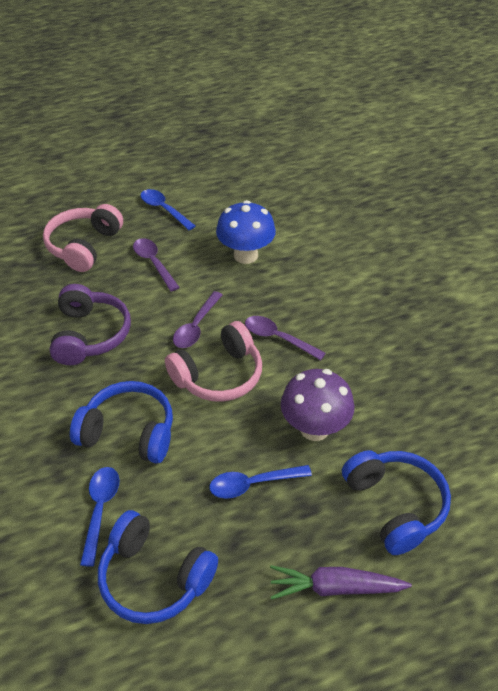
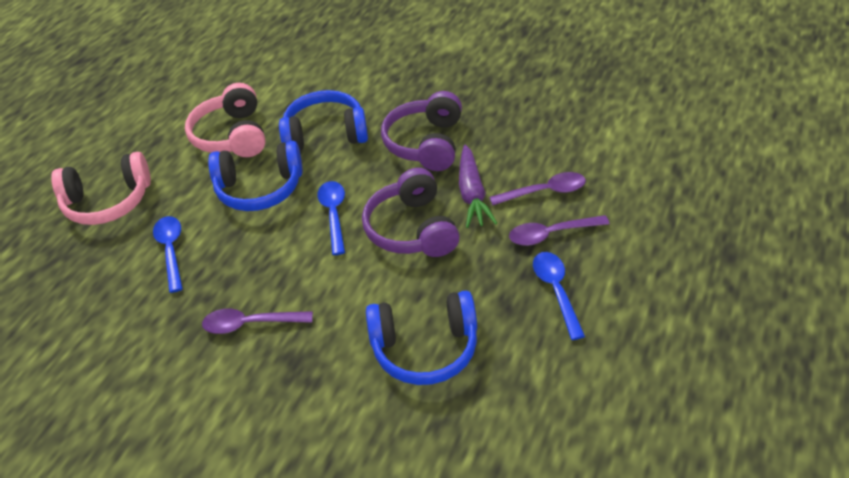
blue mushroom: 1 -> 0
purple headphones: 1 -> 2
purple mushroom: 1 -> 0

